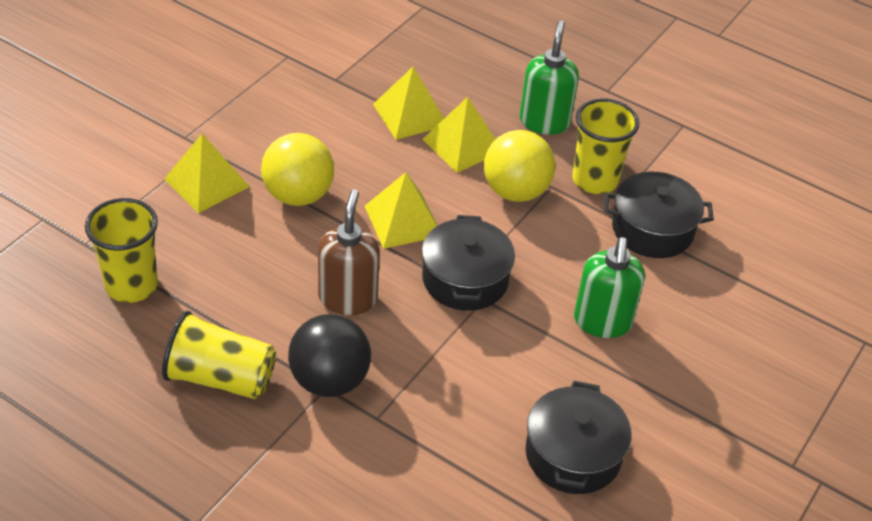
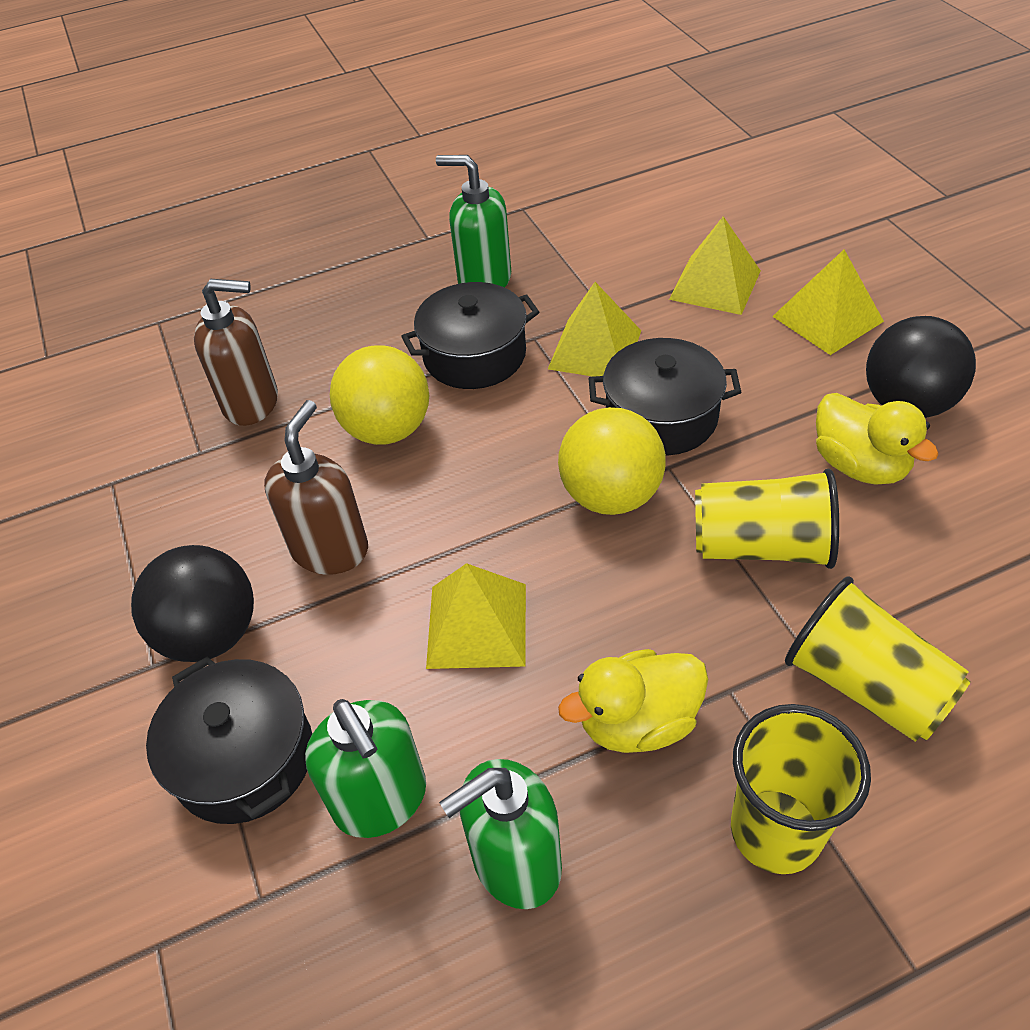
black ball: 1 -> 2
brown soap dispenser: 1 -> 2
green soap dispenser: 2 -> 3
yellow duck: 0 -> 2

